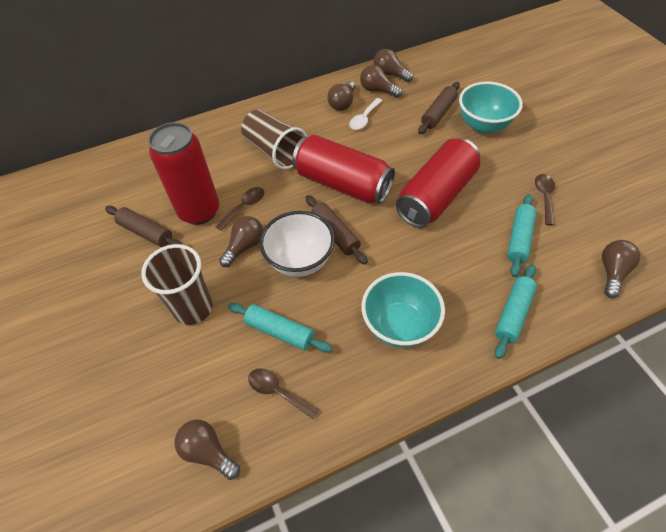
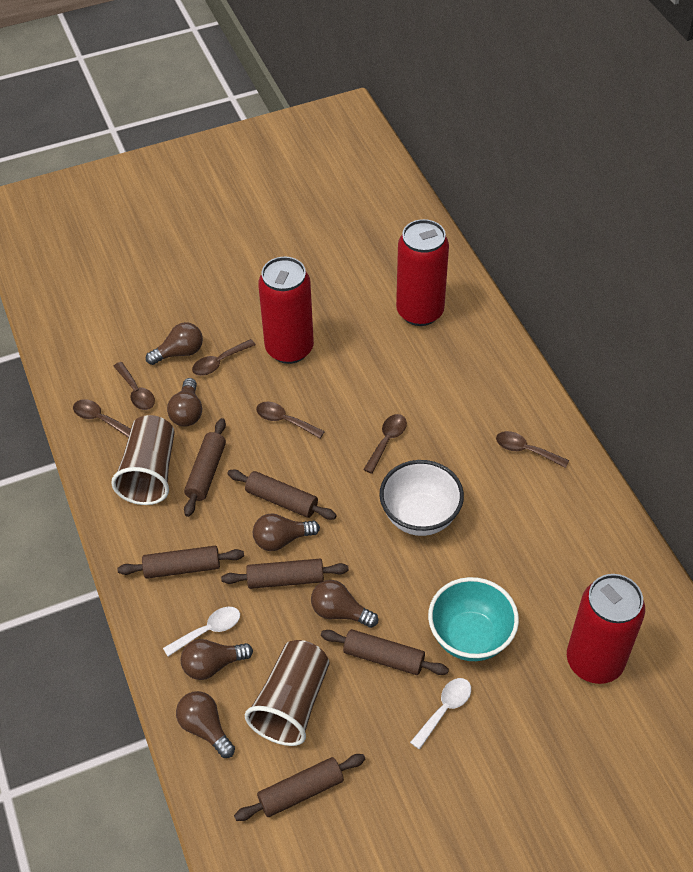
brown rolling pin: 3 -> 6
brown spoon: 3 -> 6
turquoise bowl: 2 -> 1
turquoise rolling pin: 3 -> 0
white spoon: 1 -> 2

